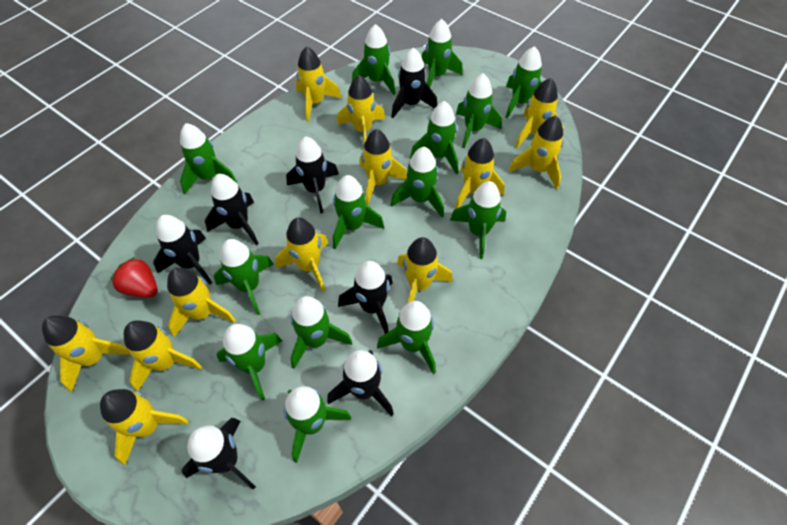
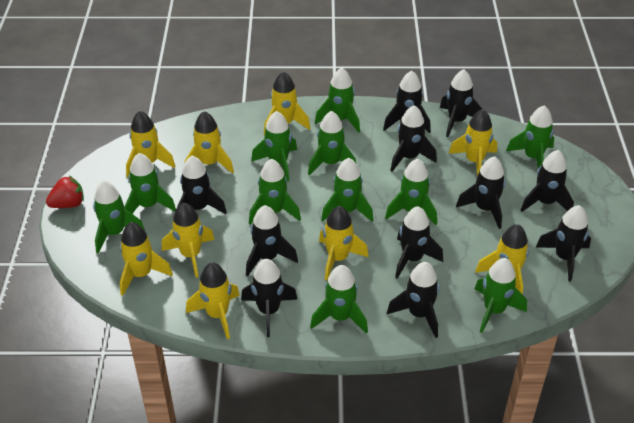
black rocket: 7 -> 11
green rocket: 14 -> 11
yellow rocket: 12 -> 9

